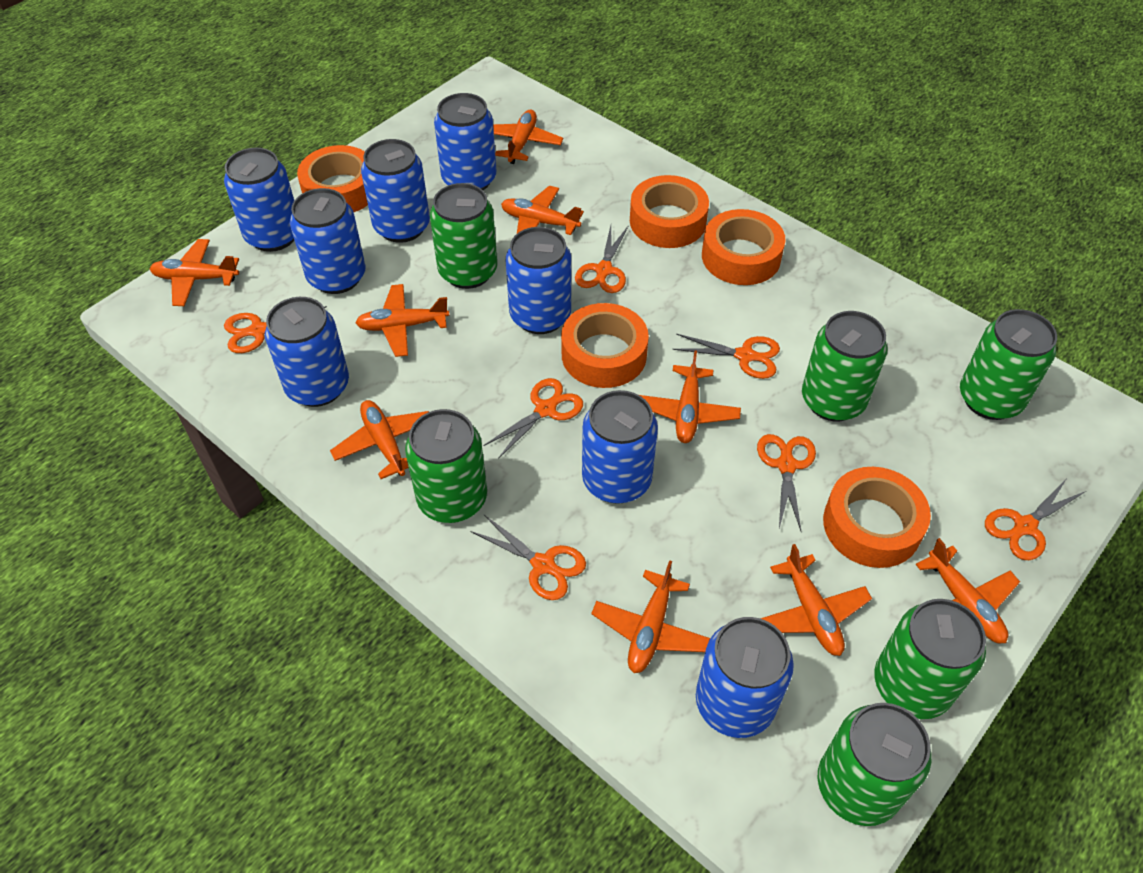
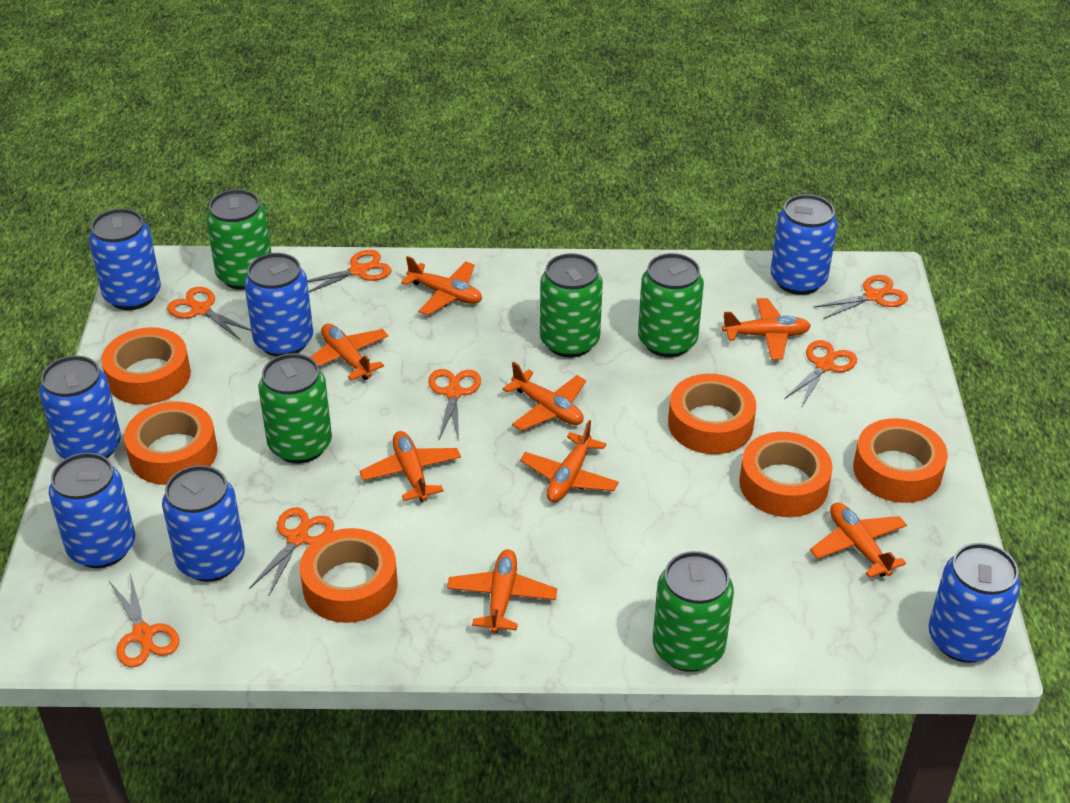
blue can: 8 -> 7
green can: 6 -> 5
orange plane: 9 -> 8
orange tape: 5 -> 6

